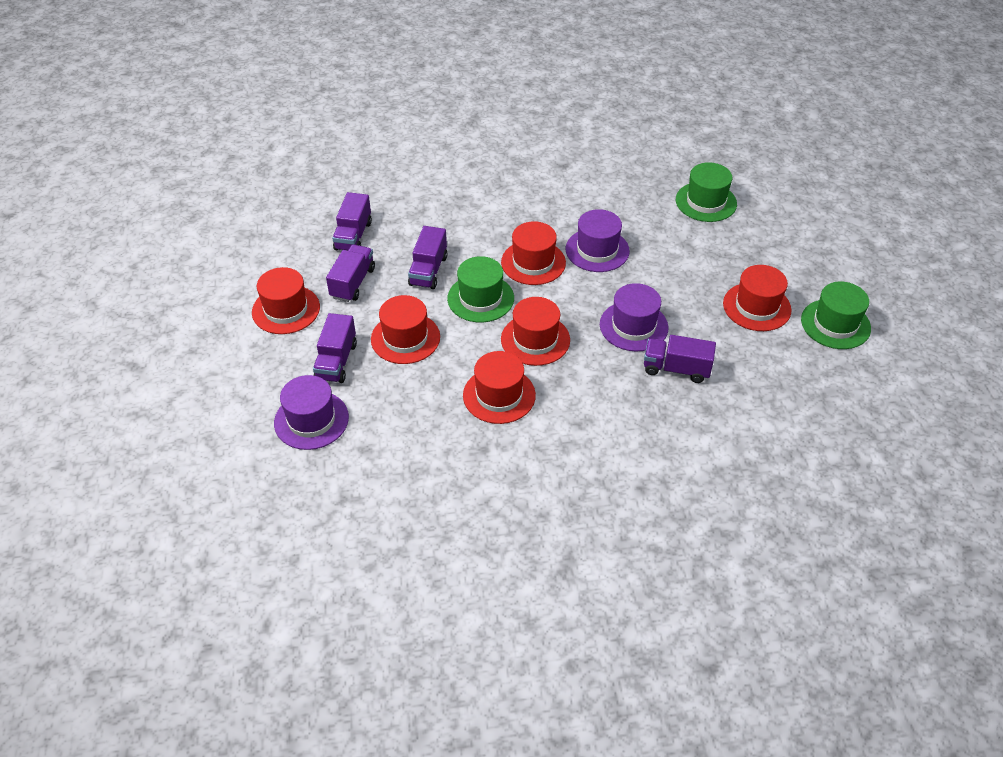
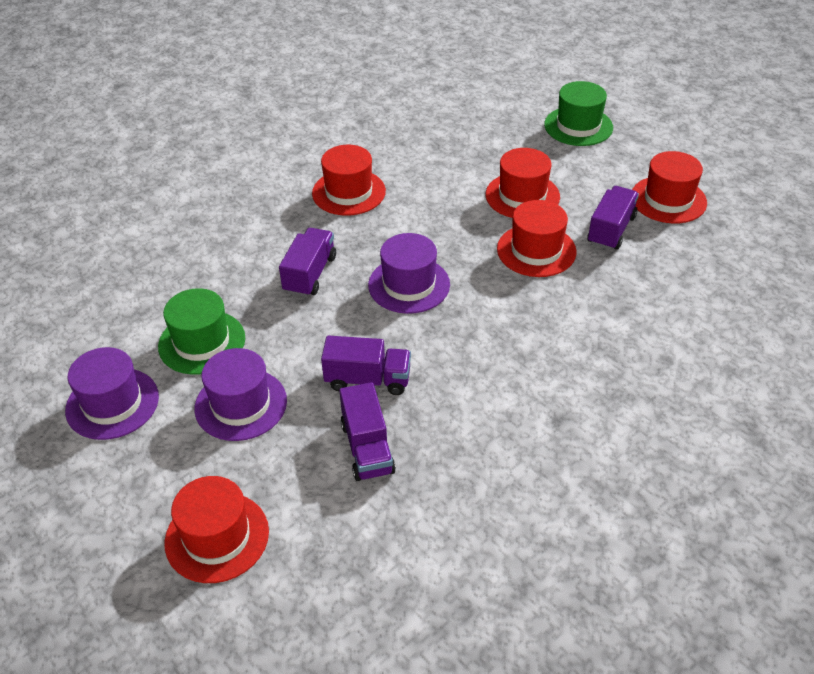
green hat: 3 -> 2
purple truck: 5 -> 4
red hat: 6 -> 5

